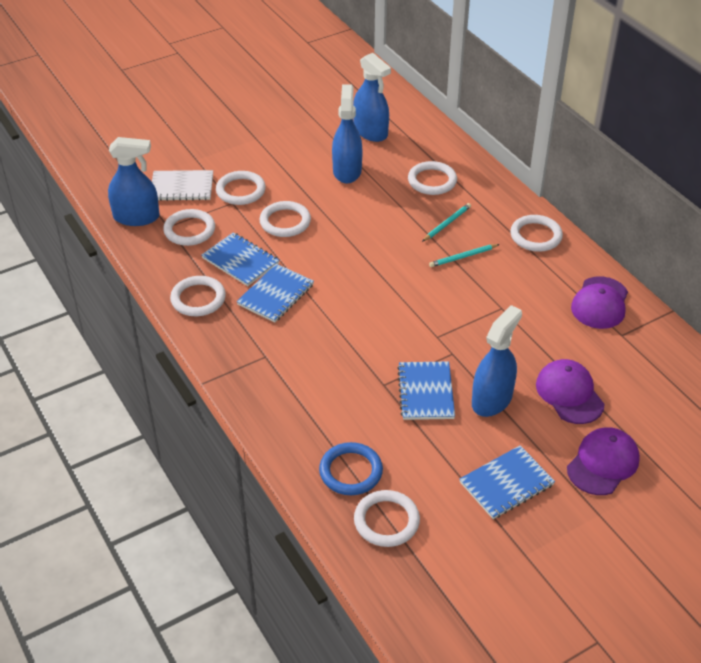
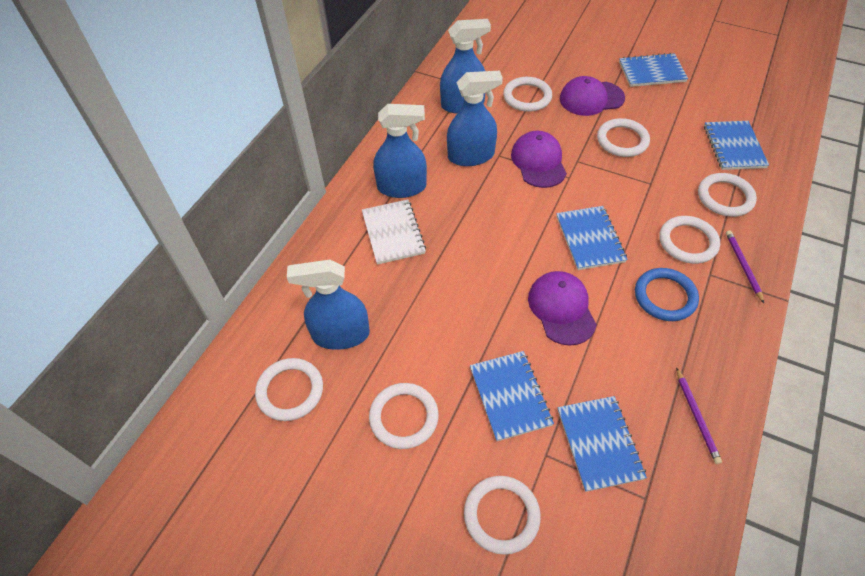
blue notebook: 4 -> 5
purple pencil: 0 -> 2
turquoise pencil: 2 -> 0

